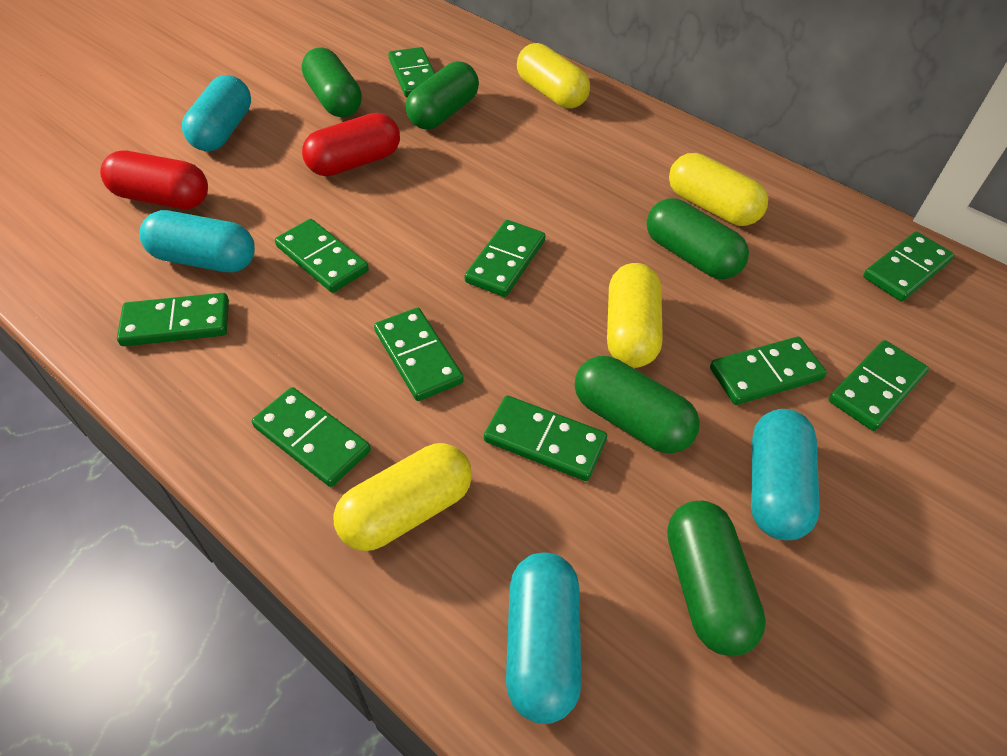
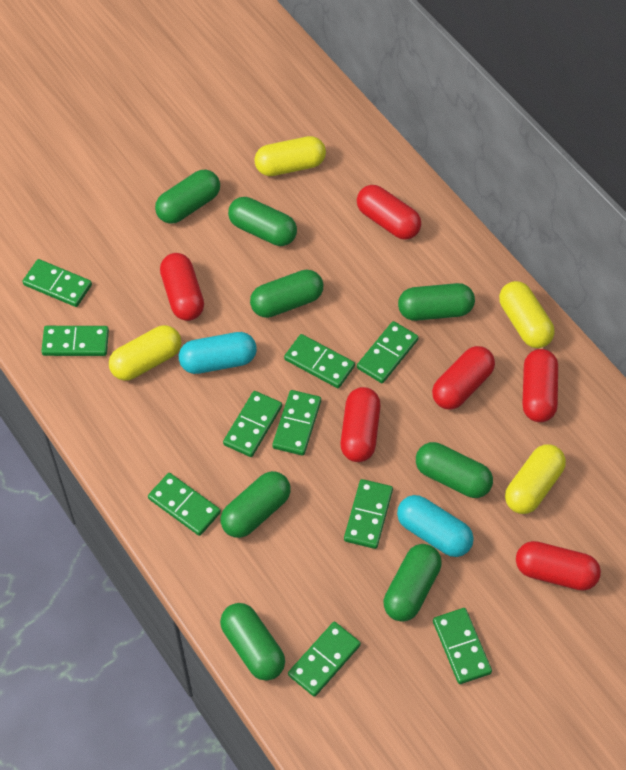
green capsule: 5 -> 8
red capsule: 2 -> 6
turquoise capsule: 4 -> 2

